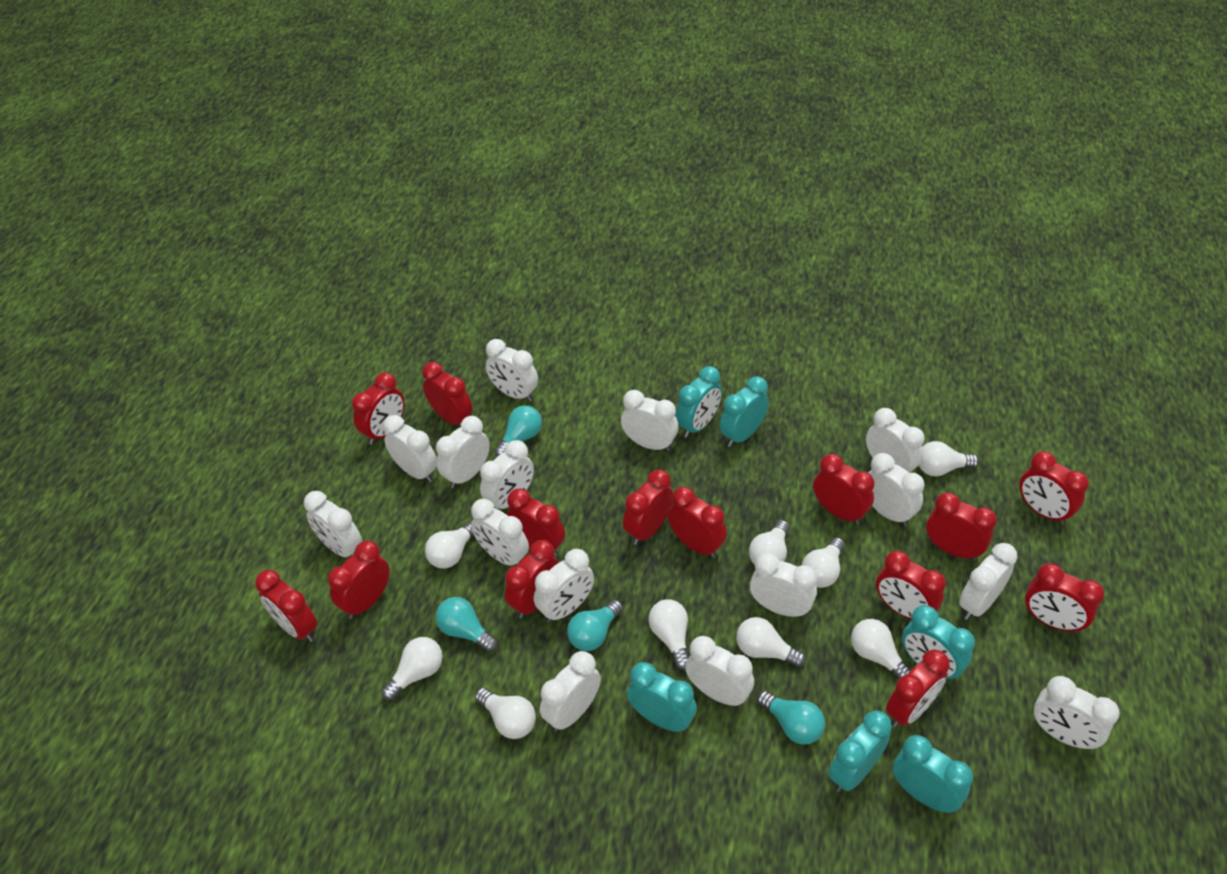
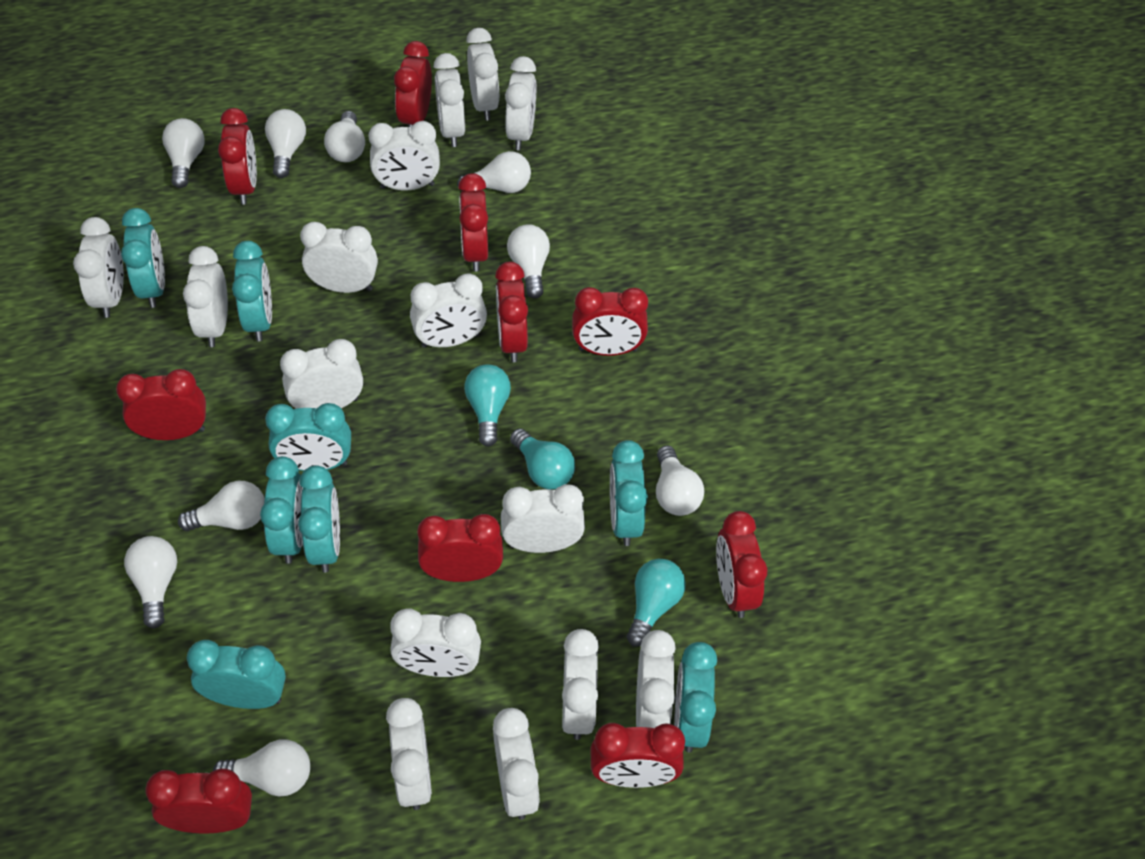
red clock: 14 -> 10
turquoise clock: 6 -> 8
turquoise light bulb: 4 -> 3

